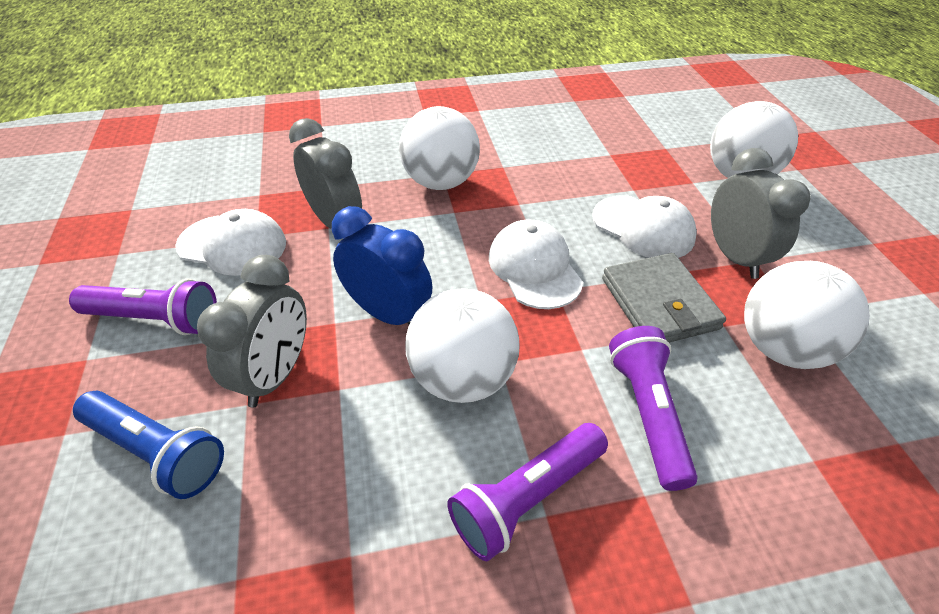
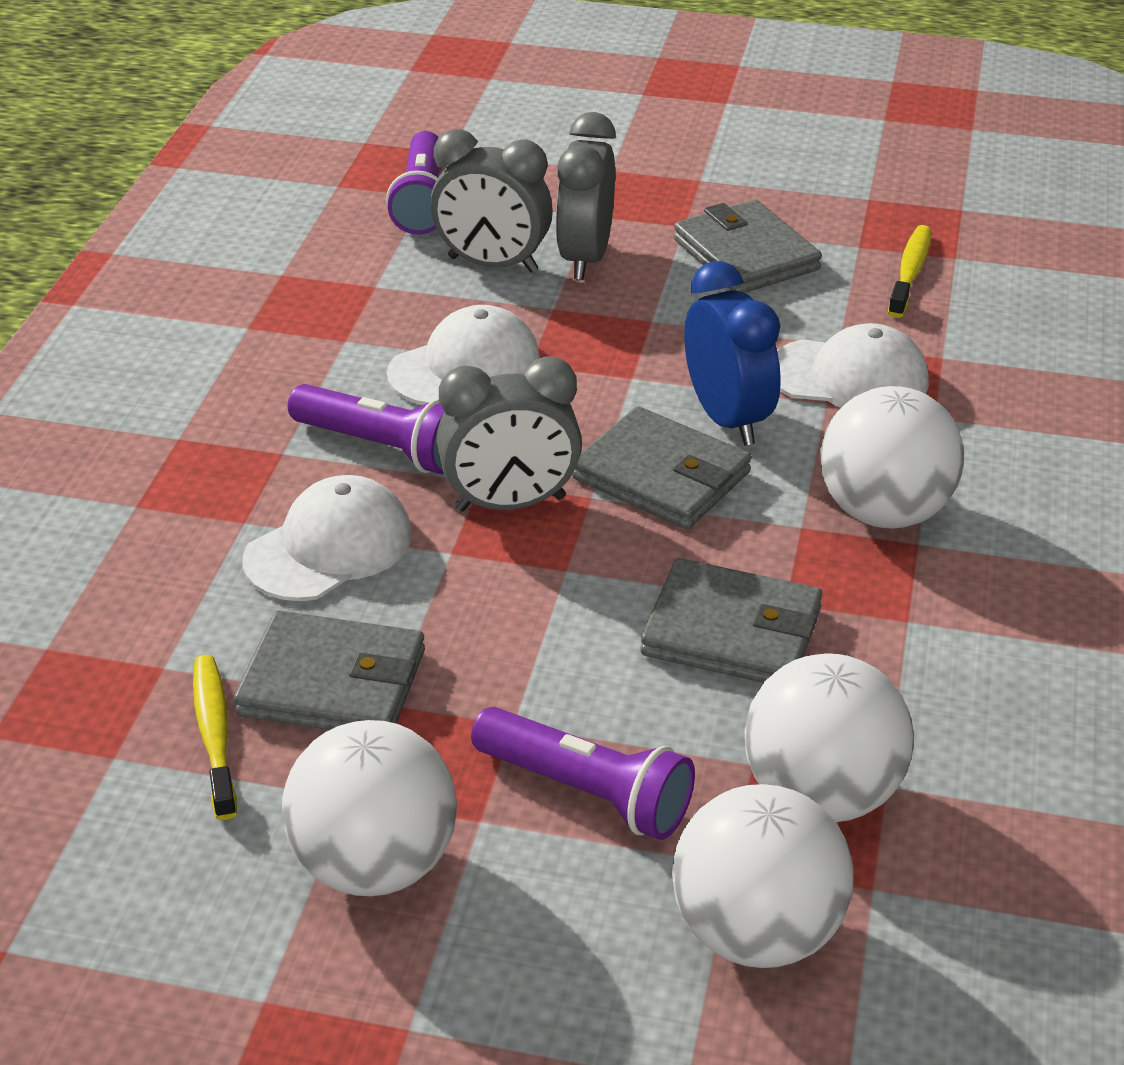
blue flashlight: 1 -> 0
grey wallet: 1 -> 4
yellow toothbrush: 0 -> 2

